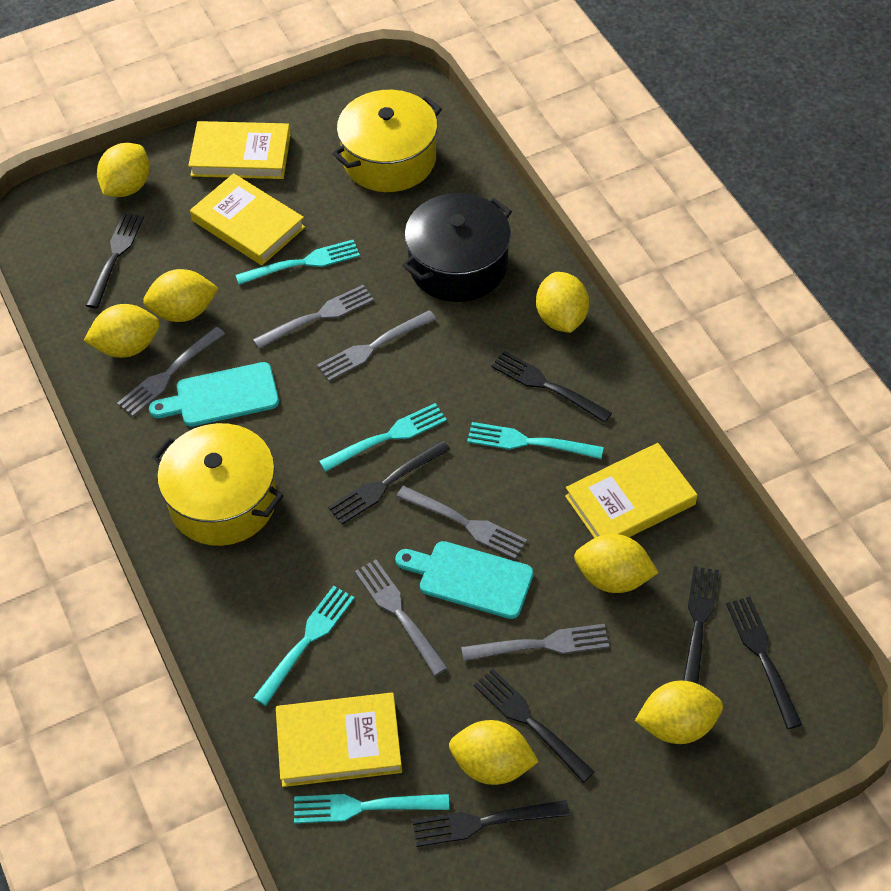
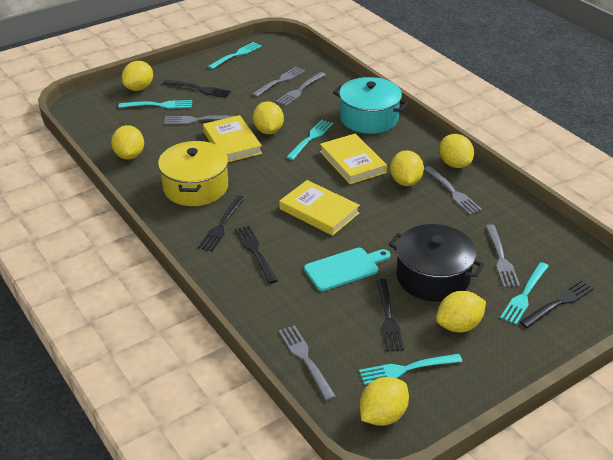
black fork: 7 -> 5
turquoise cutting board: 2 -> 1
turquoise pot: 0 -> 1
yellow book: 4 -> 3
yellow pot: 2 -> 1

